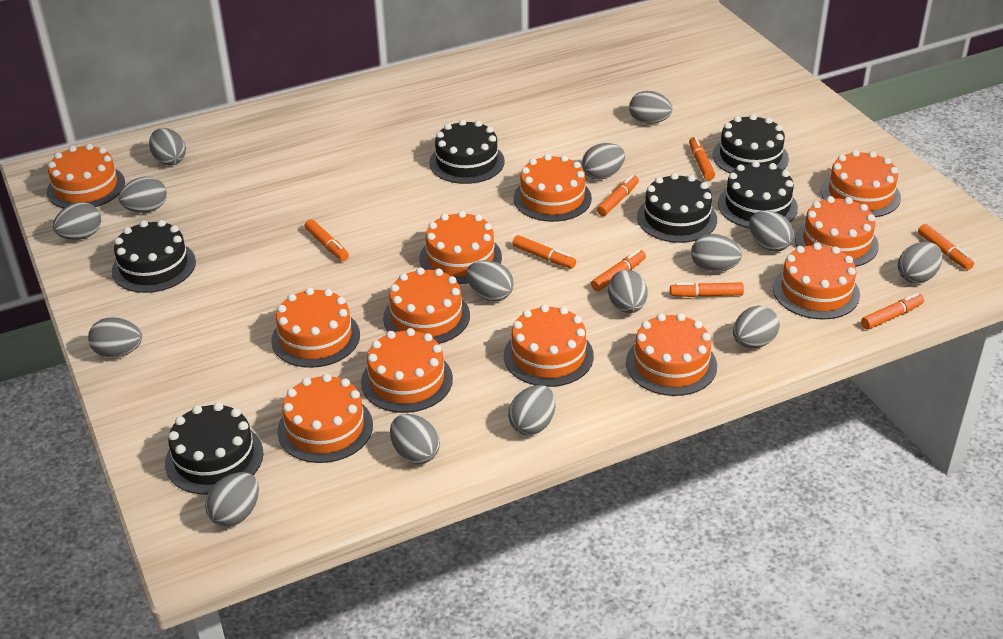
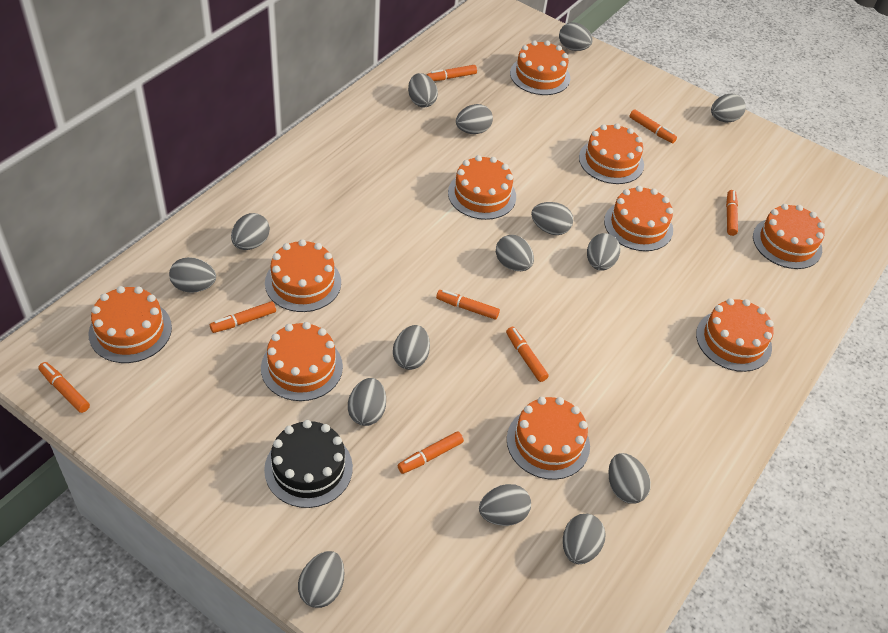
black cake: 6 -> 1
orange cake: 12 -> 10

